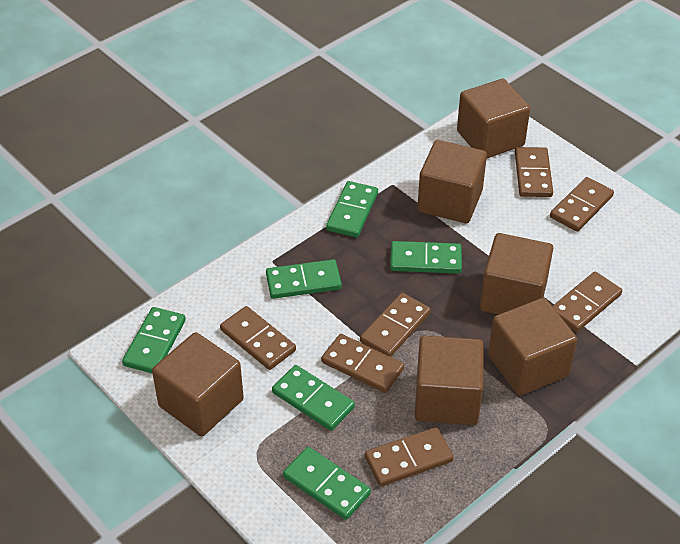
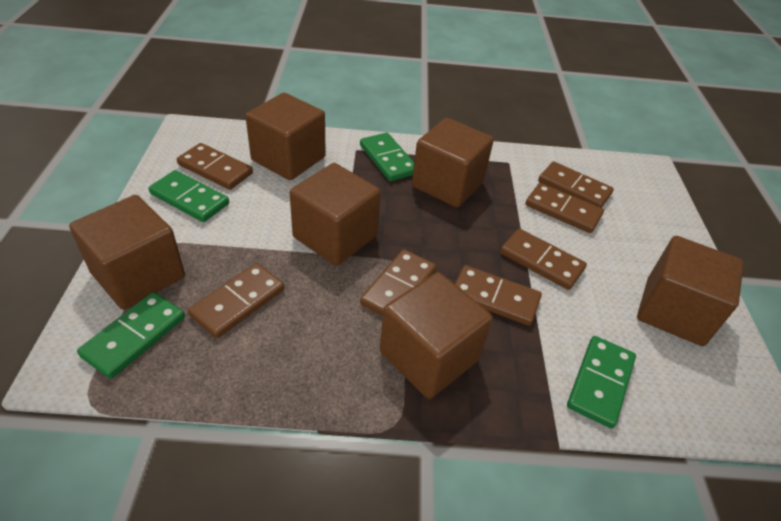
green domino: 6 -> 4

